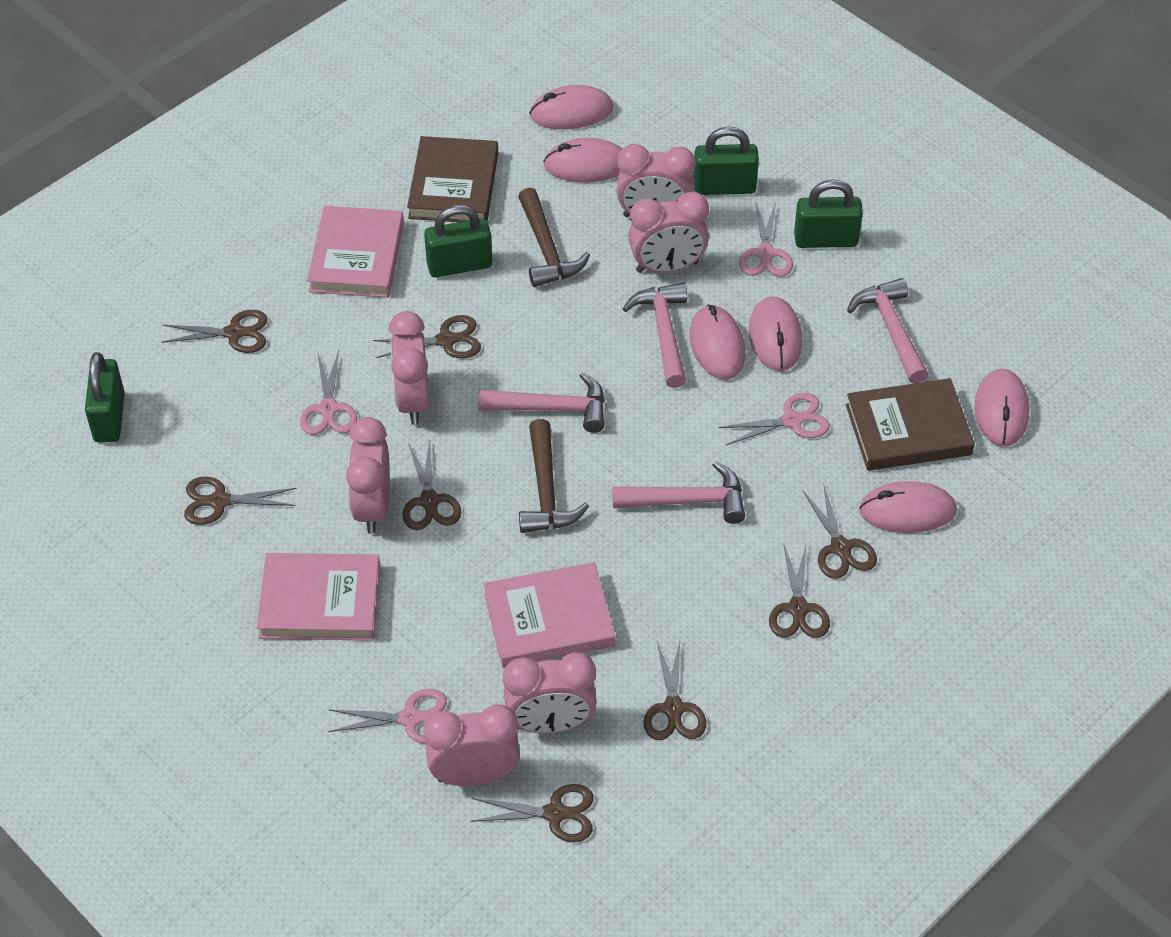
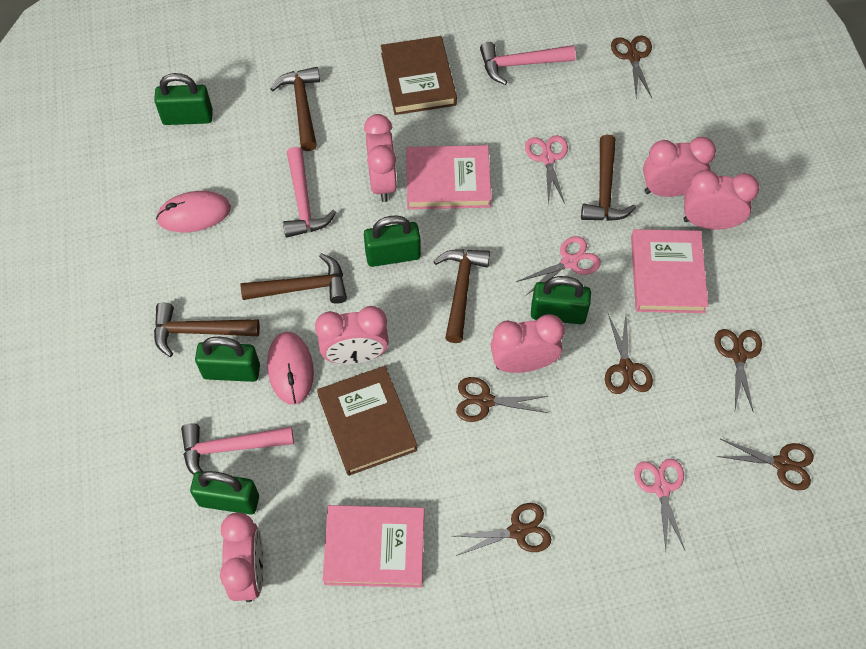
brown hammer: 2 -> 5
brown scissors: 8 -> 6
green padlock: 4 -> 5
pink hammer: 4 -> 3
pink mouse: 6 -> 2
pink scissors: 4 -> 3

